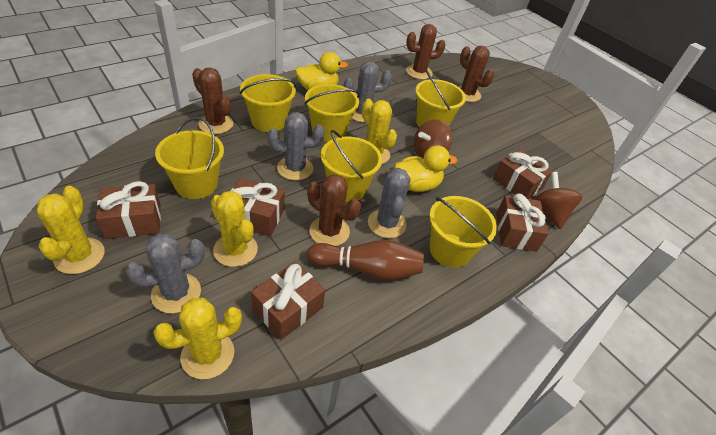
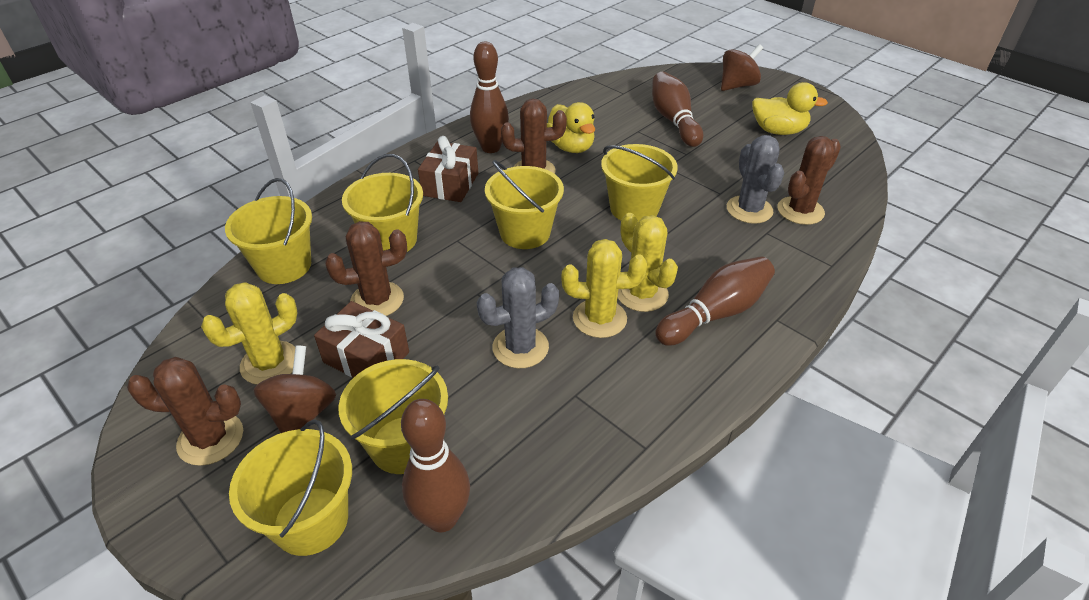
brown bowling pin: 1 -> 4
brown gift: 5 -> 2
grey cactus: 4 -> 2
yellow cactus: 4 -> 3

